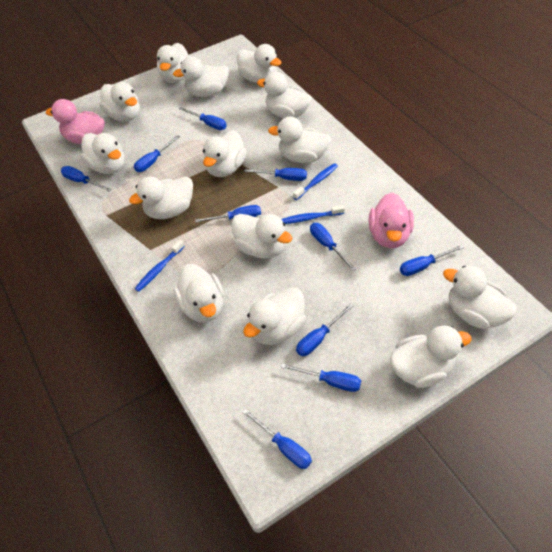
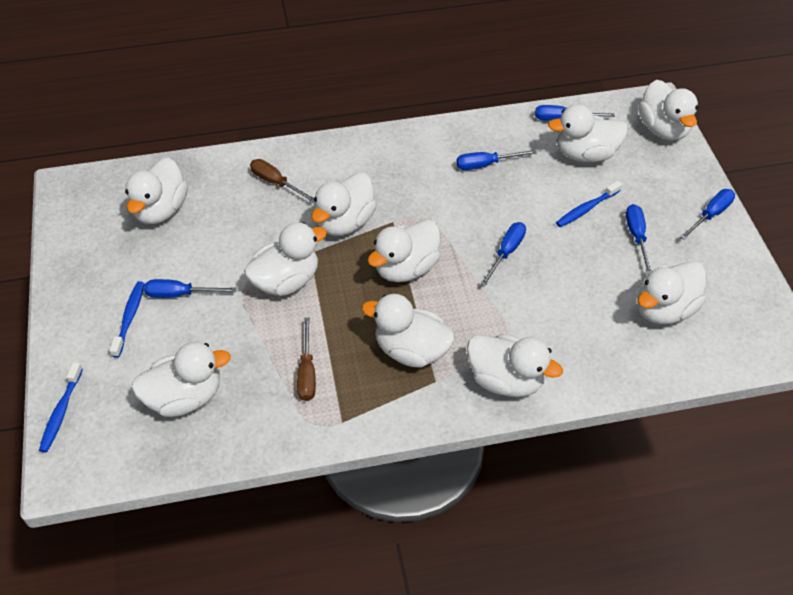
blue screwdriver: 10 -> 6
brown screwdriver: 0 -> 2
pink duck: 2 -> 0
white duck: 14 -> 10

